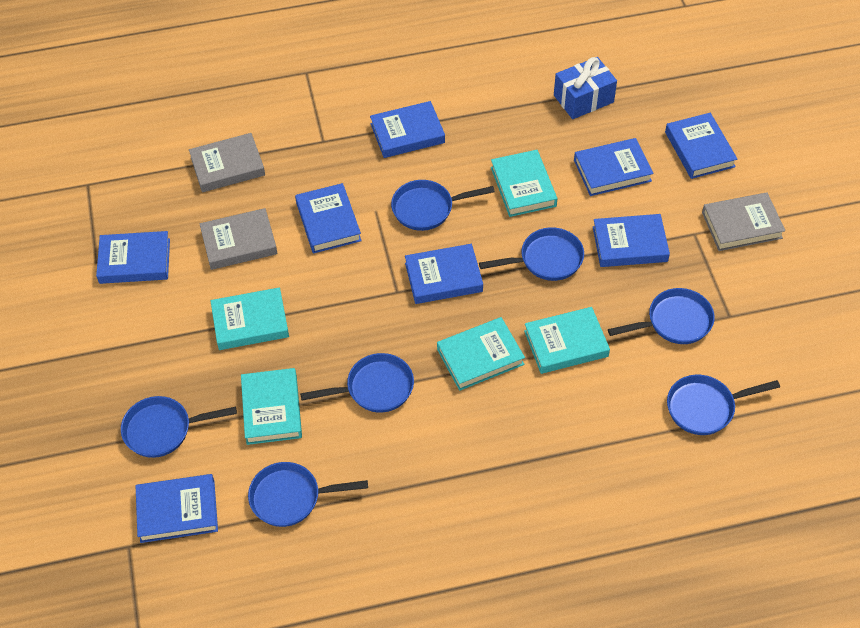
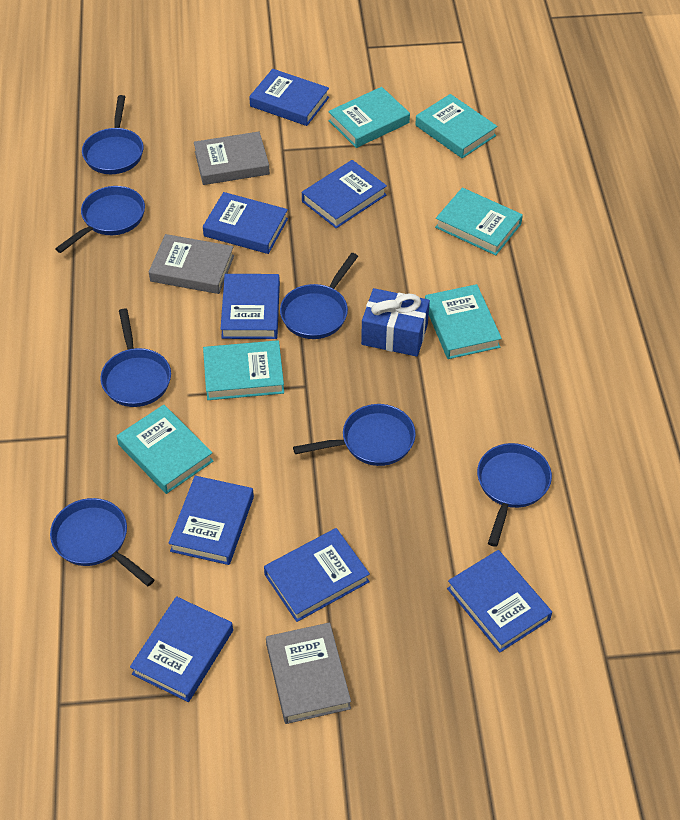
turquoise book: 5 -> 6

